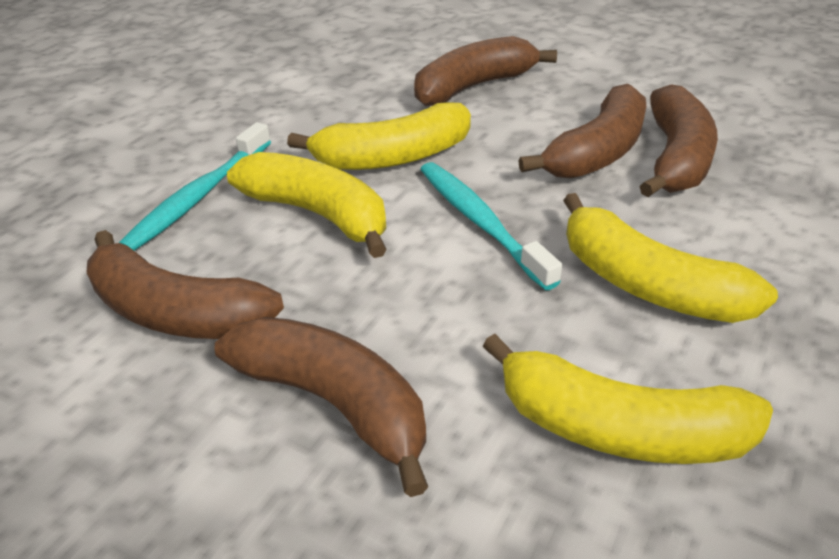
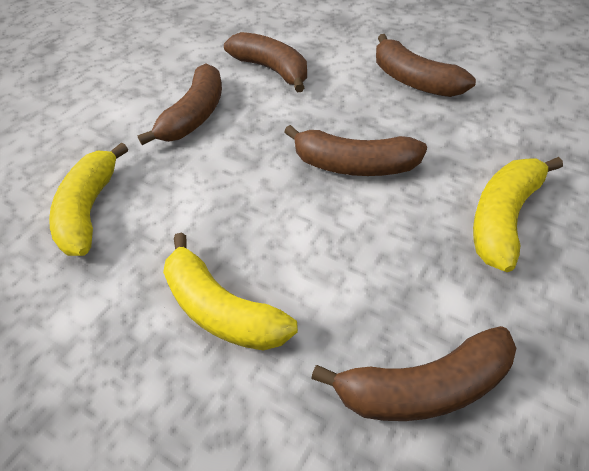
turquoise toothbrush: 2 -> 0
yellow banana: 4 -> 3

